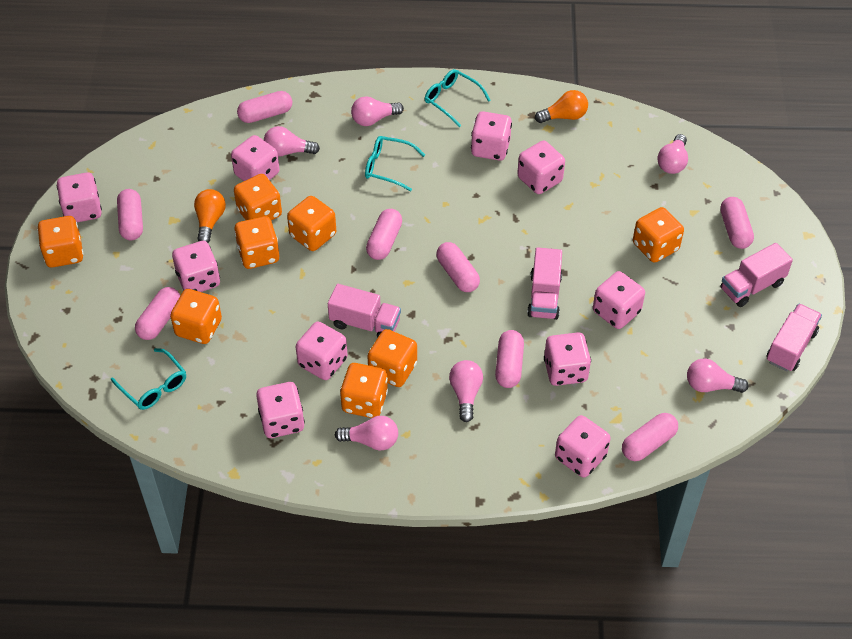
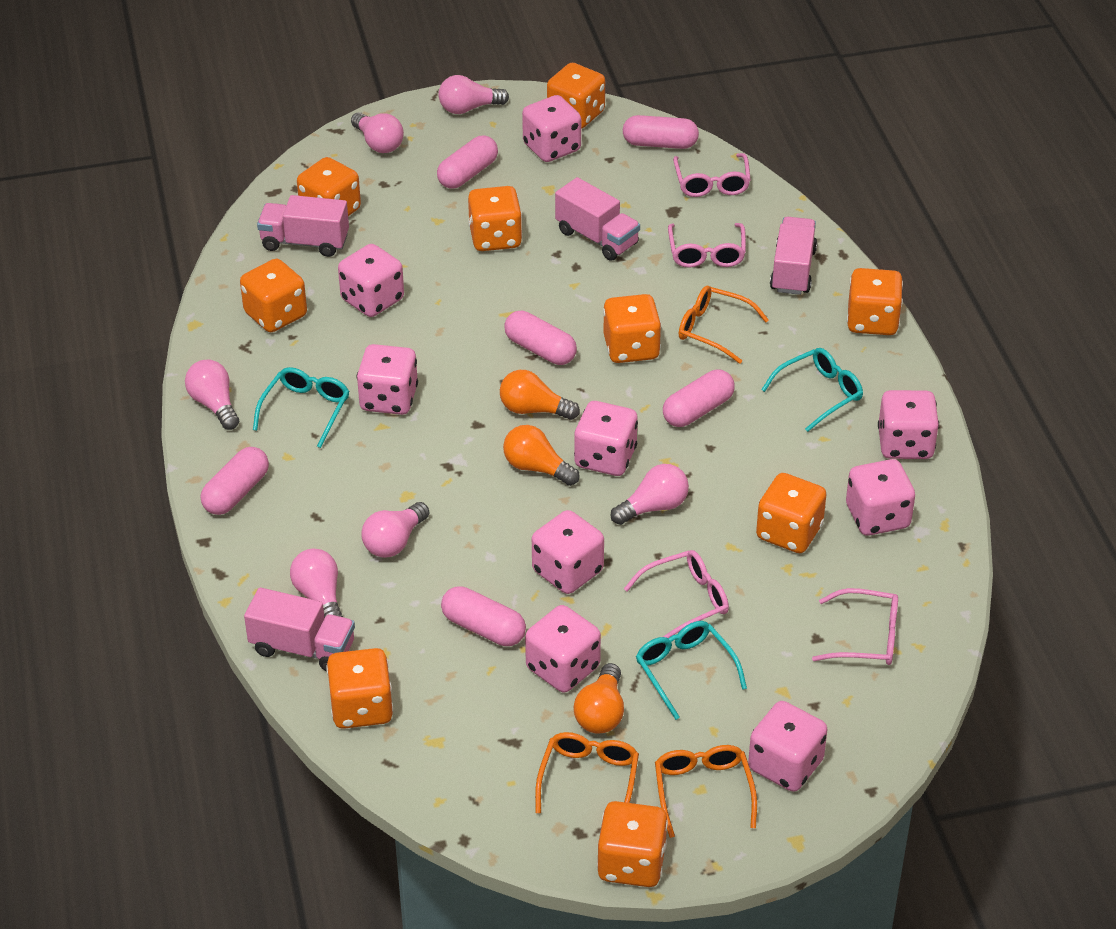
orange dice: 8 -> 9
orange glasses: 0 -> 3
orange light bulb: 2 -> 3
pink capsule: 8 -> 6
pink dice: 10 -> 9
pink glasses: 0 -> 4

